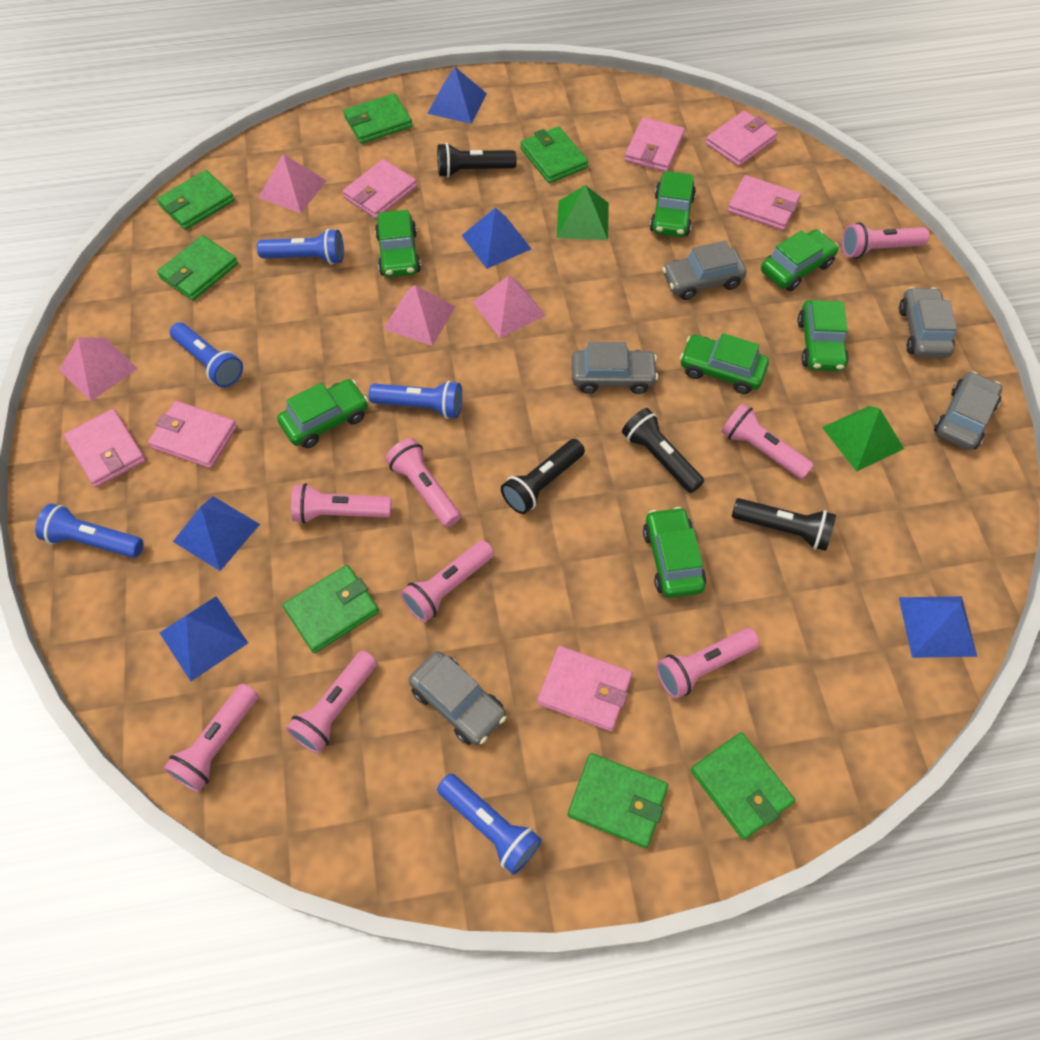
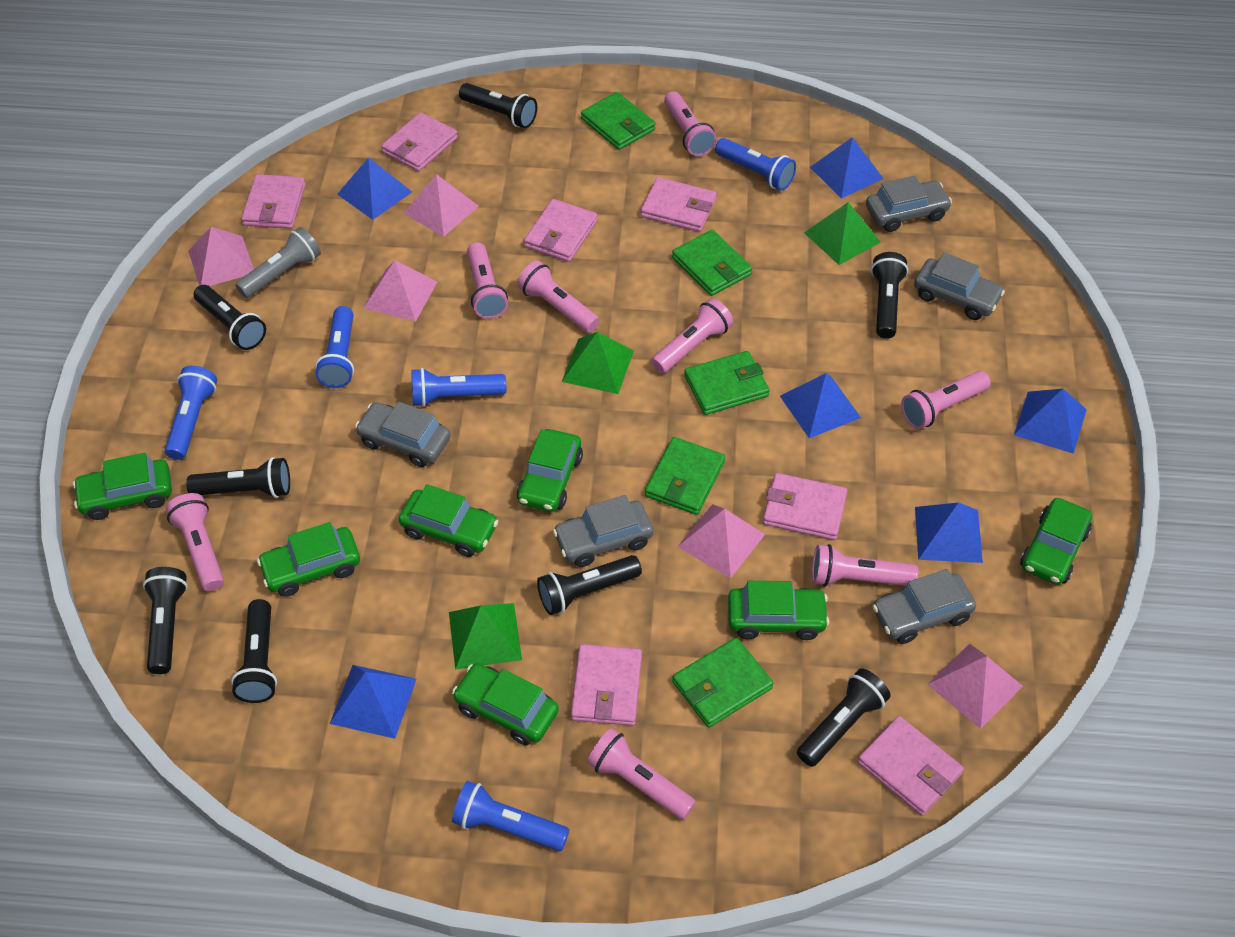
black flashlight: 4 -> 8
blue pyramid: 5 -> 6
green pyramid: 2 -> 3
green wallet: 7 -> 5
grey flashlight: 0 -> 1
pink pyramid: 4 -> 5

